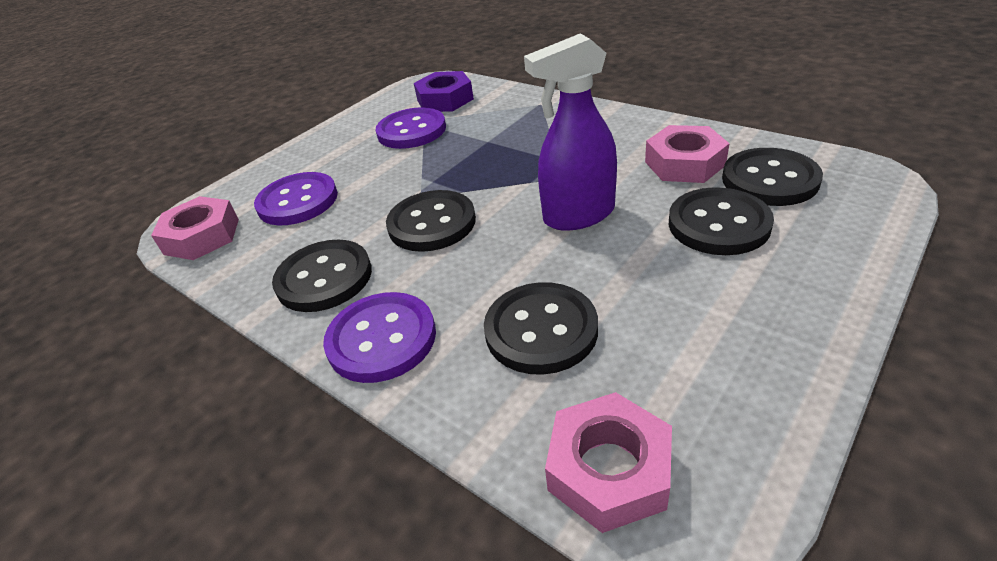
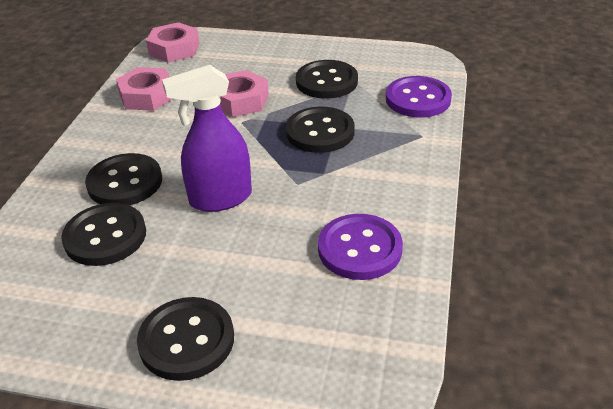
purple button: 3 -> 2
purple nut: 1 -> 0

